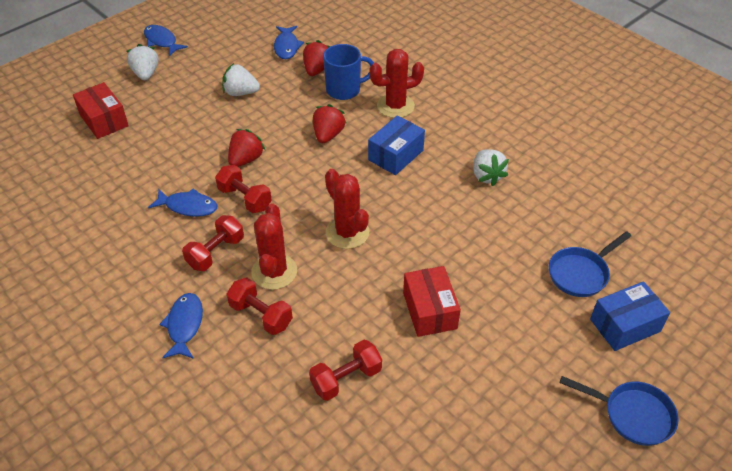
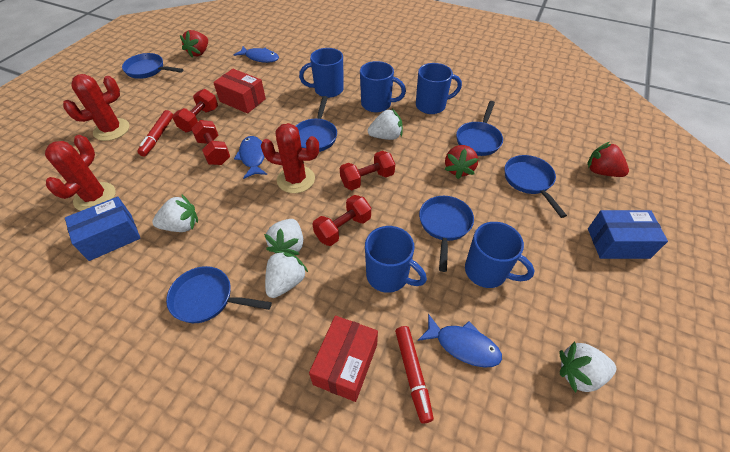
blue fish: 4 -> 3
blue mug: 1 -> 5
blue pan: 2 -> 6
red marker: 0 -> 2
white strawberry: 3 -> 5

